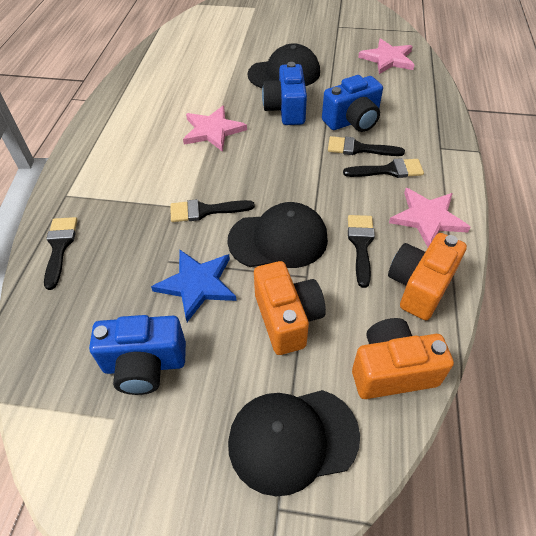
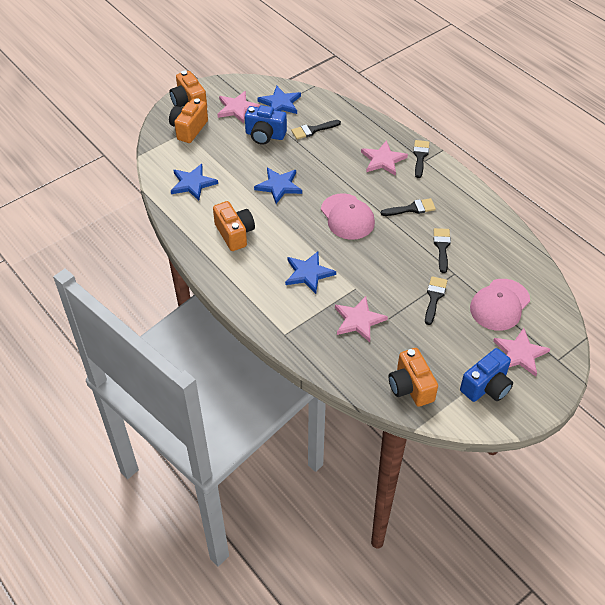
black cap: 3 -> 0
blue camera: 3 -> 2
blue star: 1 -> 4
orange camera: 3 -> 4
pink cap: 0 -> 2
pink star: 3 -> 4

